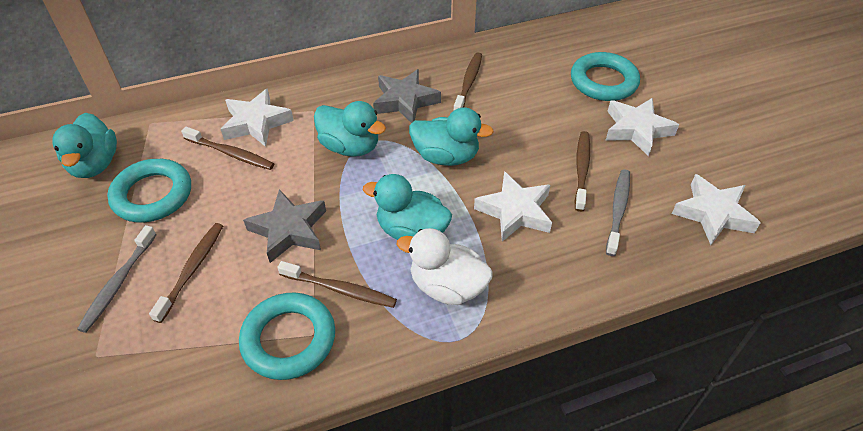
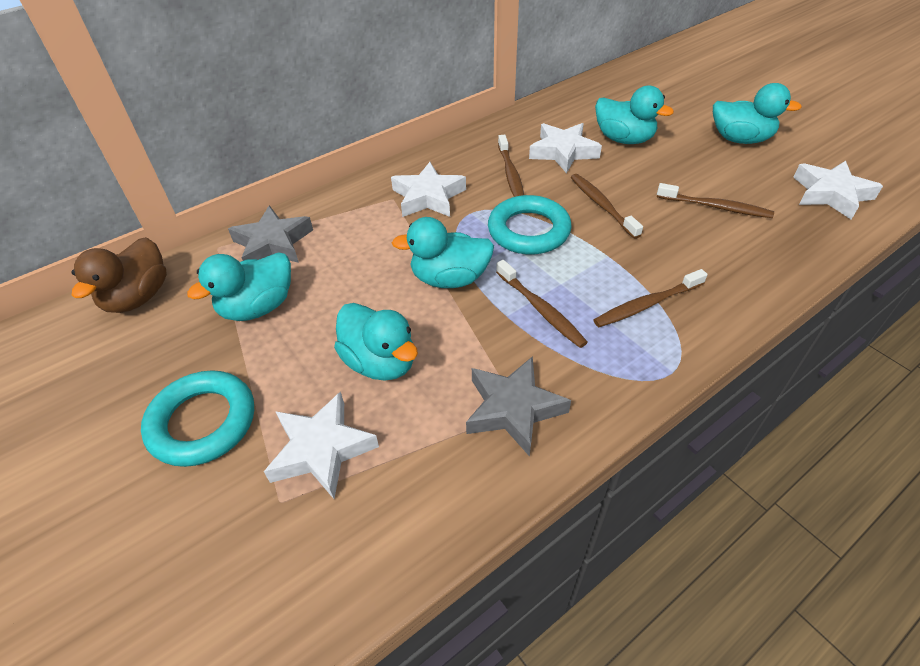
brown duck: 0 -> 1
grey toothbrush: 2 -> 0
turquoise duck: 4 -> 5
turquoise ring: 3 -> 2
white duck: 1 -> 0

